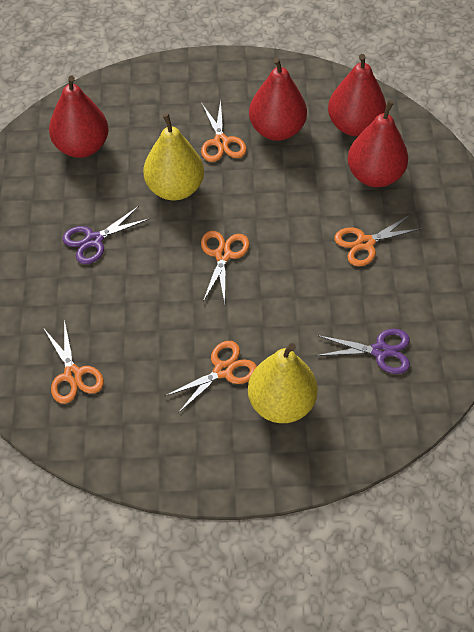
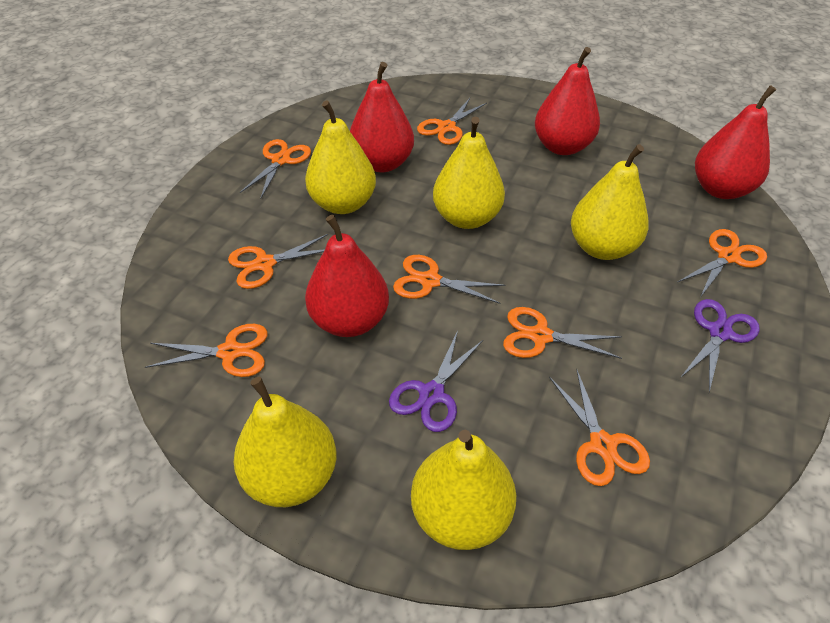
orange scissors: 5 -> 8
yellow pear: 2 -> 5

